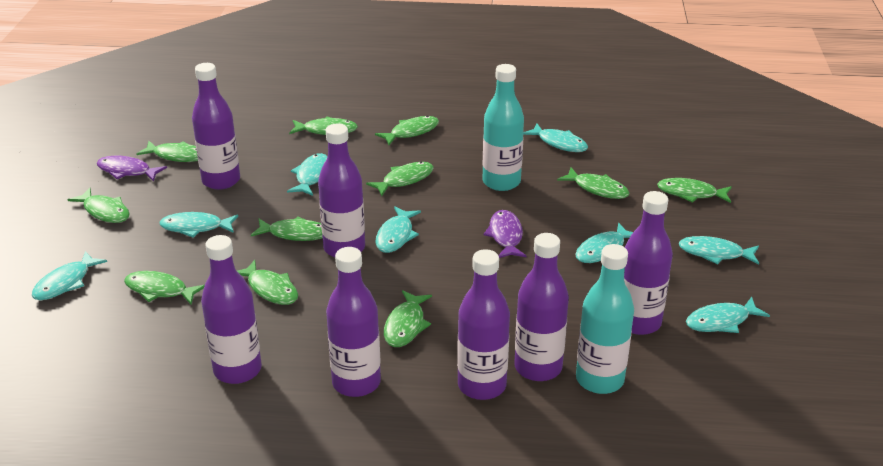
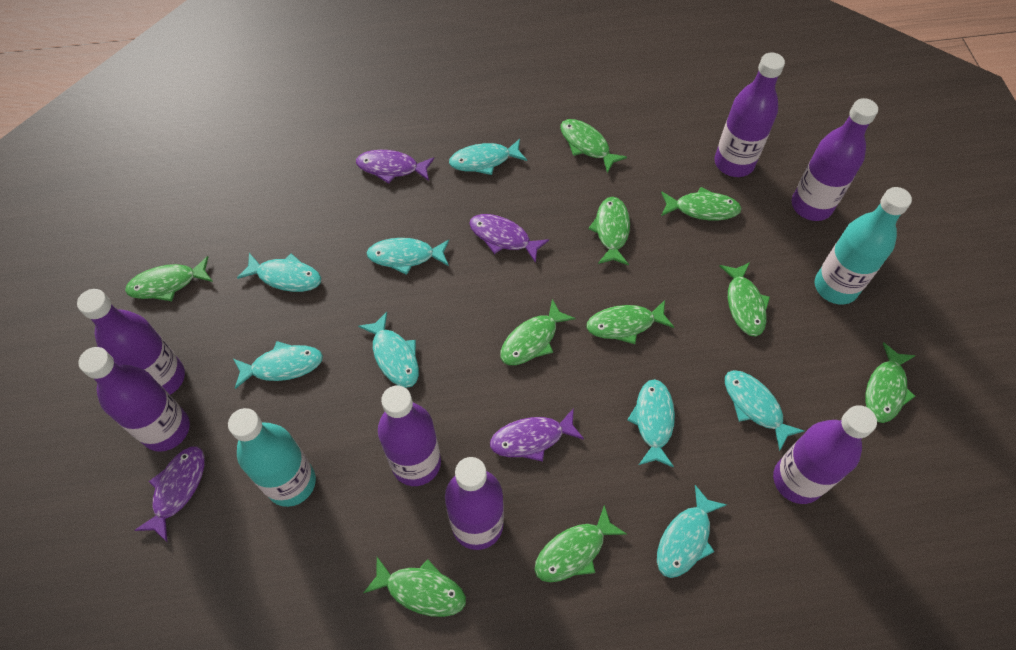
green fish: 11 -> 10
purple fish: 2 -> 4

